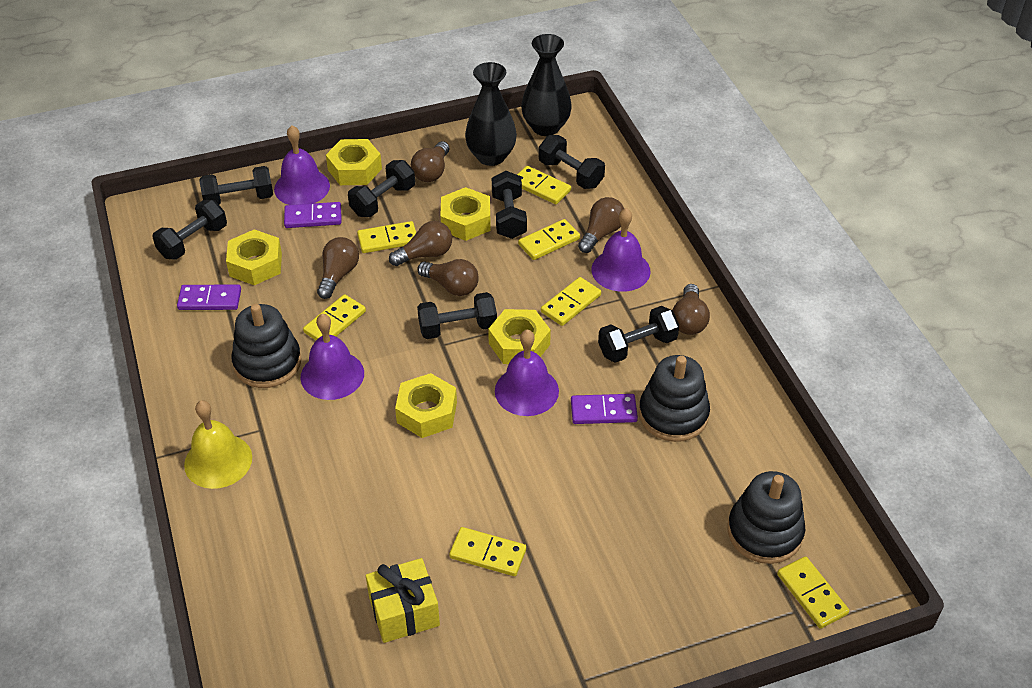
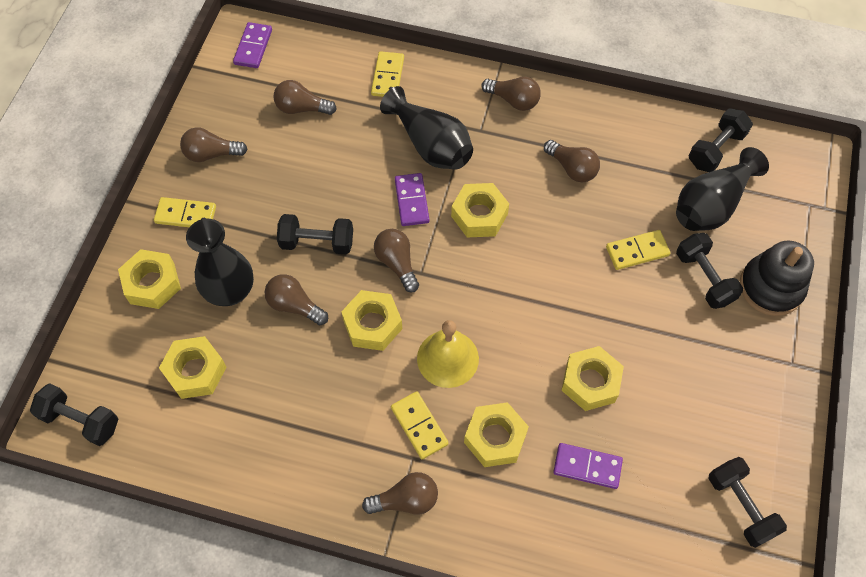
black dumbbell: 7 -> 5
black stacking toy: 3 -> 1
black vase: 2 -> 3
brown light bulb: 6 -> 7
purple bell: 4 -> 0
yellow domino: 7 -> 4
yellow gift: 1 -> 0
yellow nut: 5 -> 6

